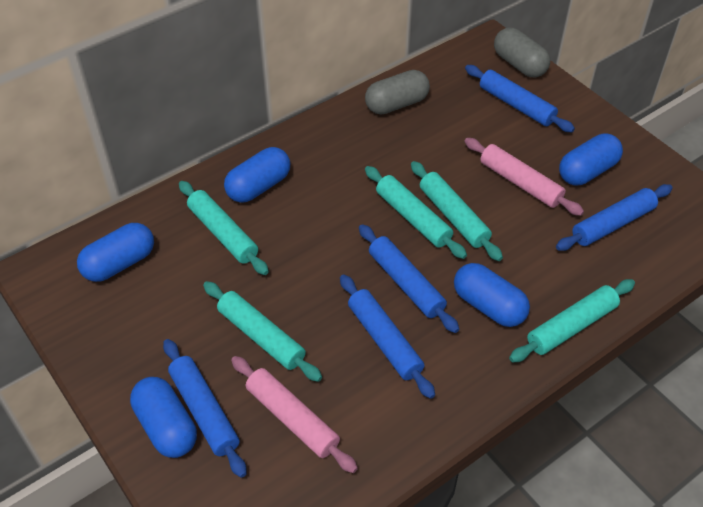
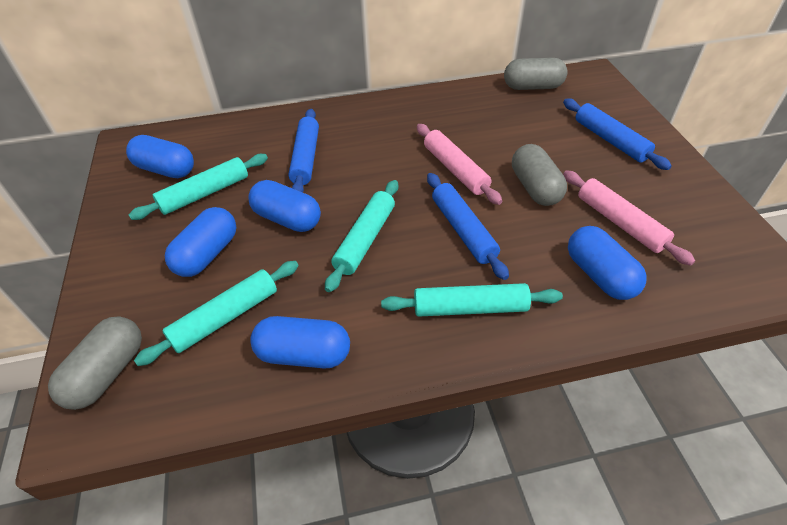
blue rolling pin: 5 -> 3
grey capsule: 2 -> 3
turquoise rolling pin: 5 -> 4

